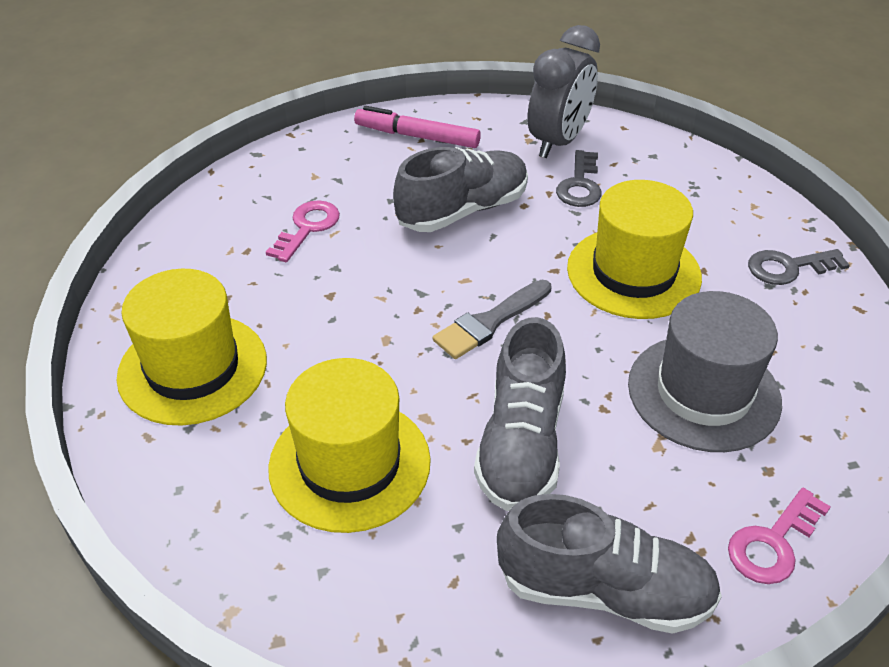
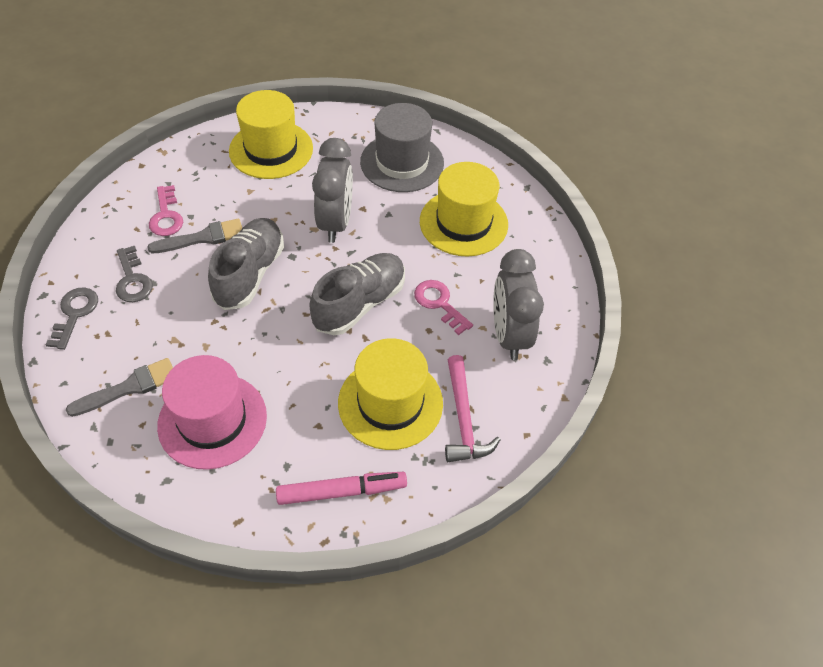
grey brush: 1 -> 2
grey clock: 1 -> 2
grey shoe: 3 -> 2
pink hammer: 0 -> 1
pink hat: 0 -> 1

